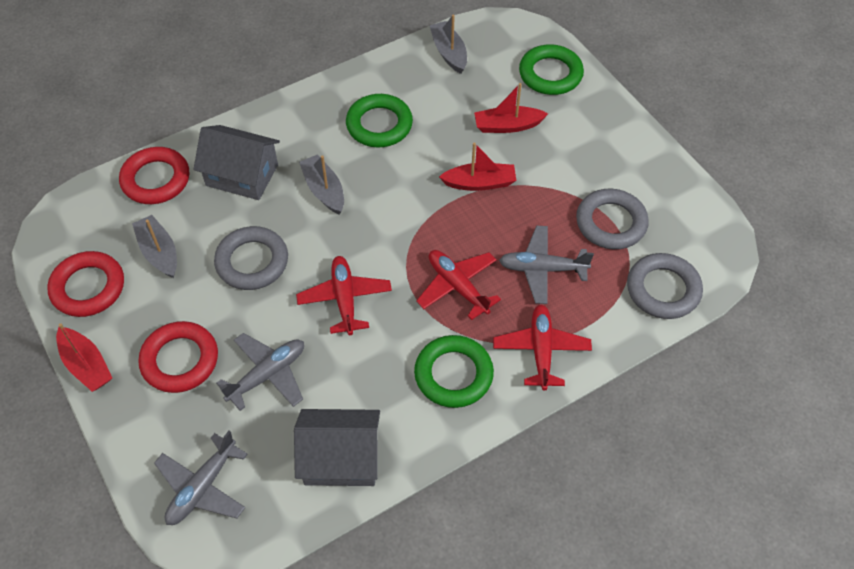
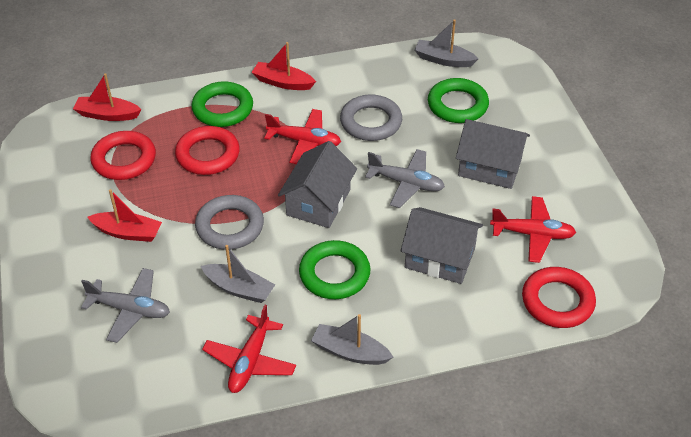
grey house: 2 -> 3
grey plane: 3 -> 2
grey ring: 3 -> 2

